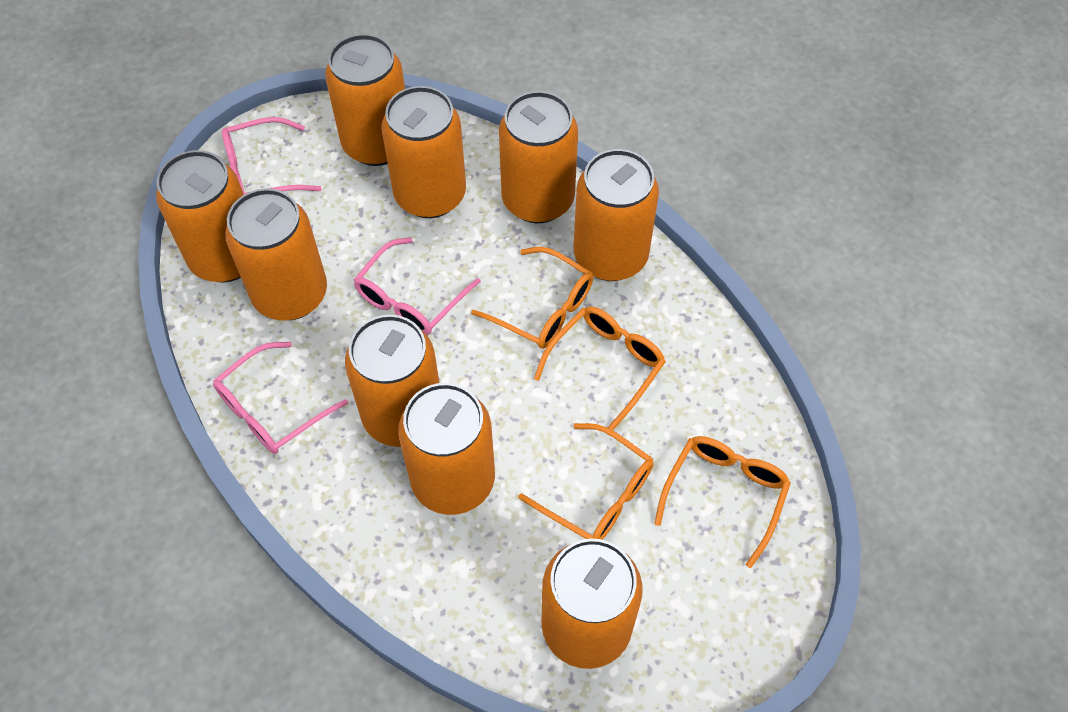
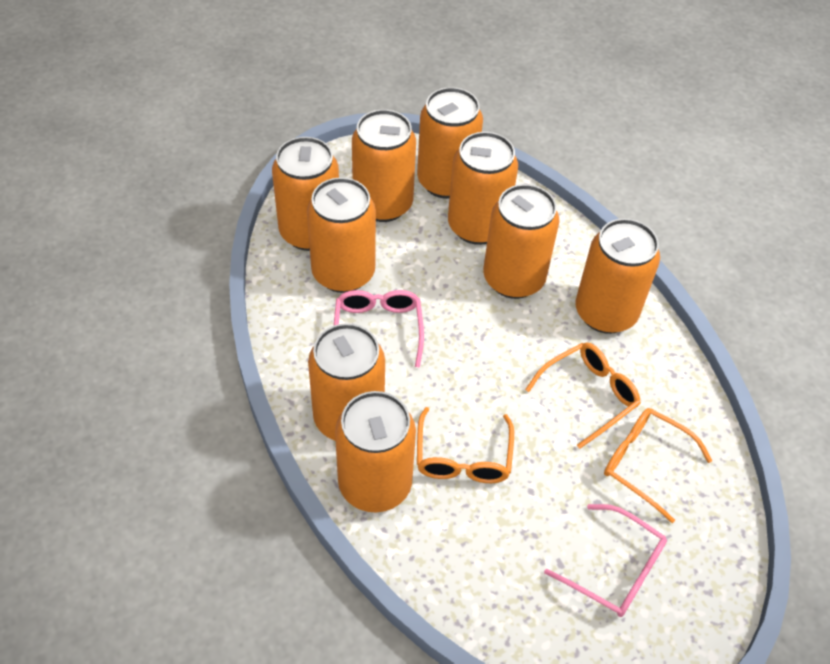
orange glasses: 4 -> 3
pink glasses: 3 -> 2

